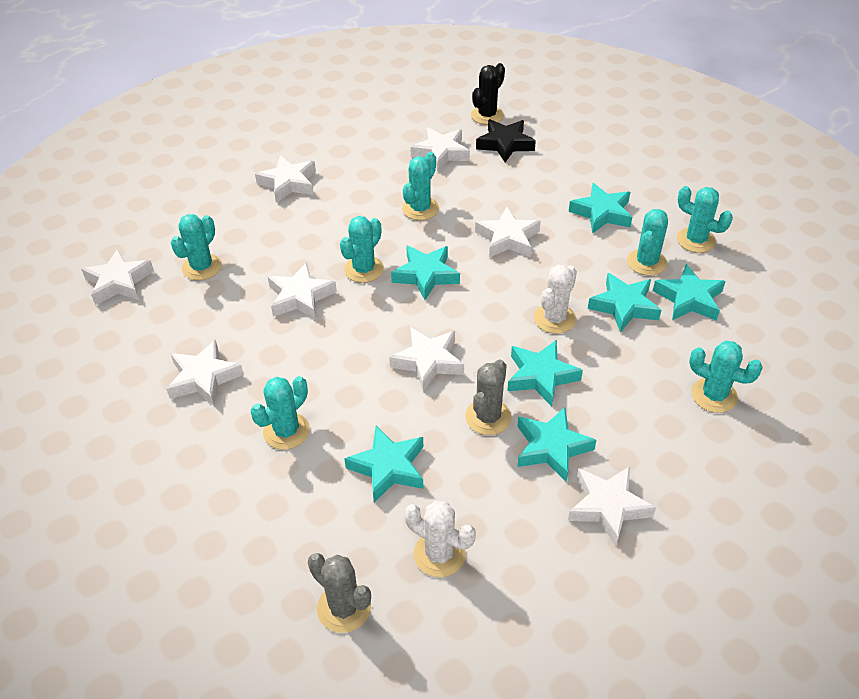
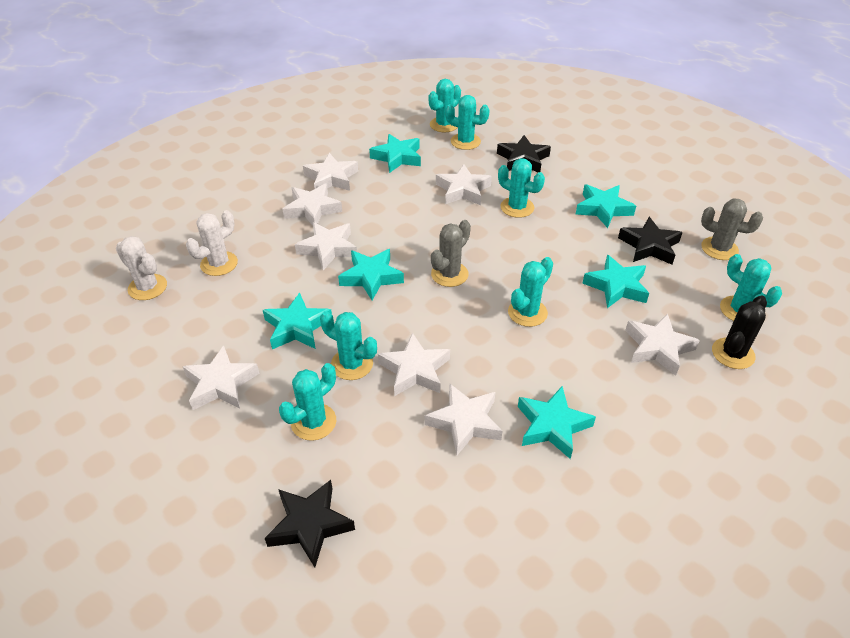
black star: 1 -> 3
turquoise star: 7 -> 6

